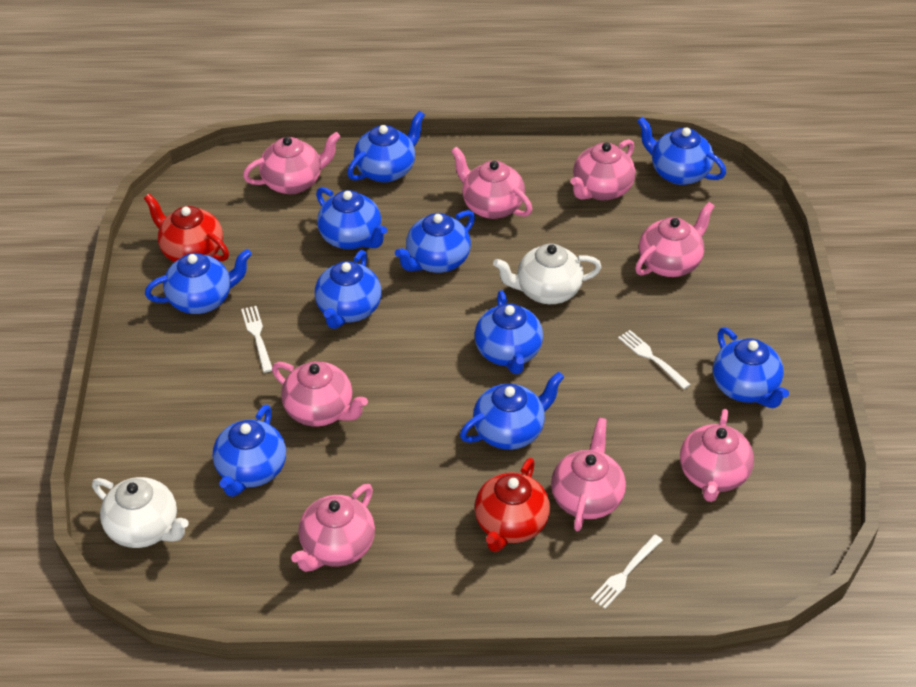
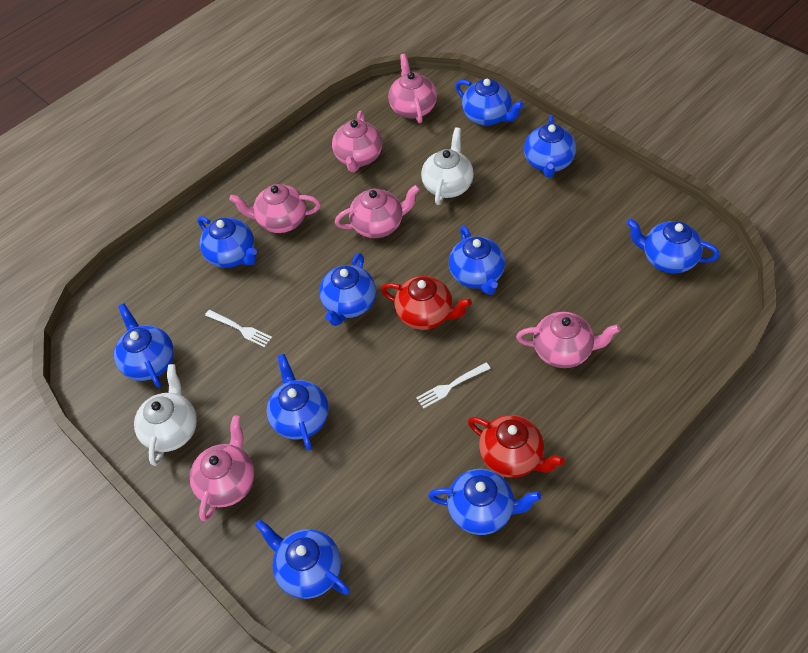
pink teapot: 8 -> 6
white fork: 3 -> 2

